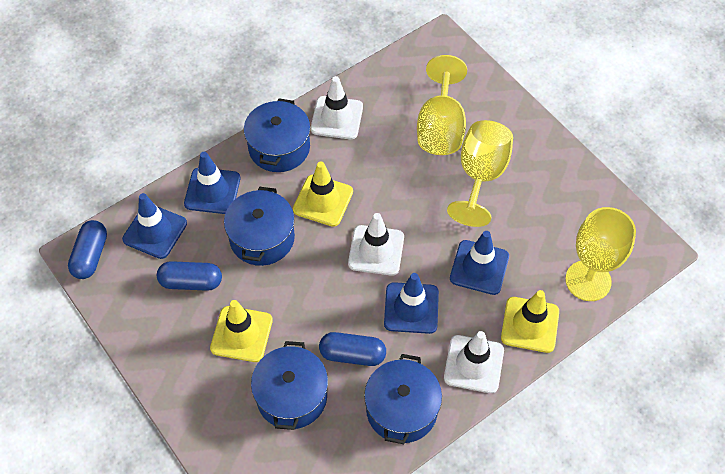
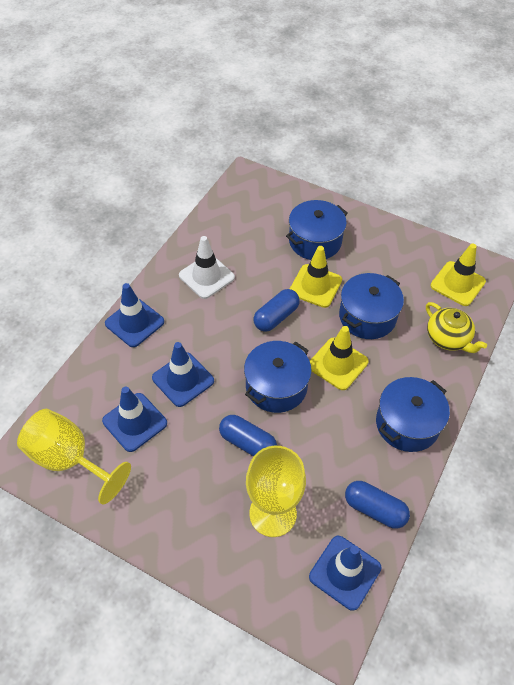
white traffic cone: 3 -> 1
yellow goblet: 3 -> 2
yellow teapot: 0 -> 1

